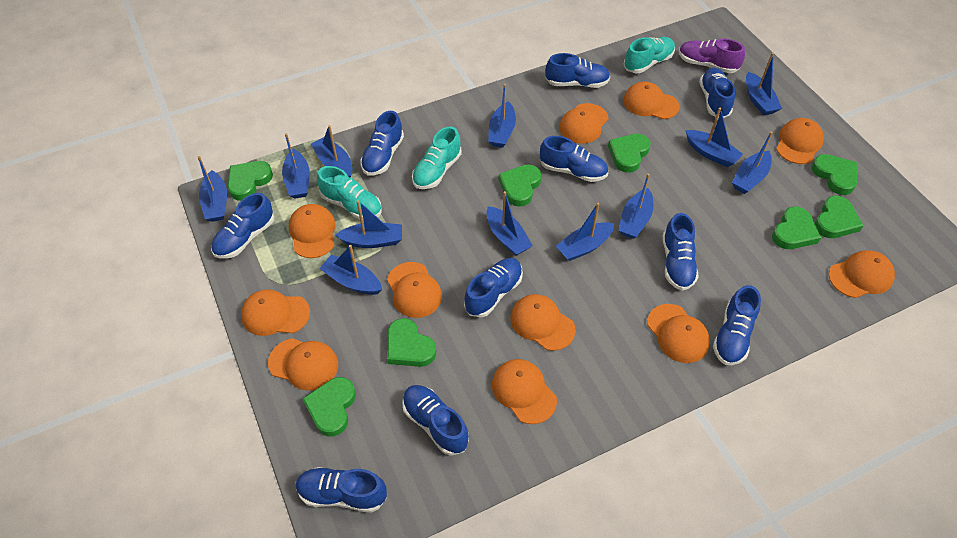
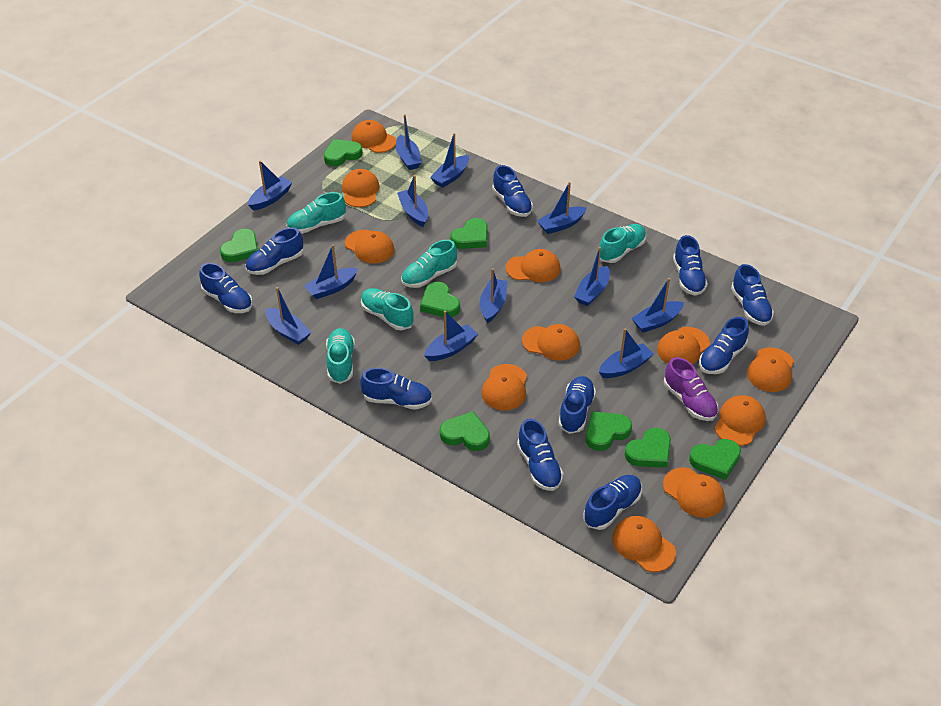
turquoise shoe: 3 -> 5

